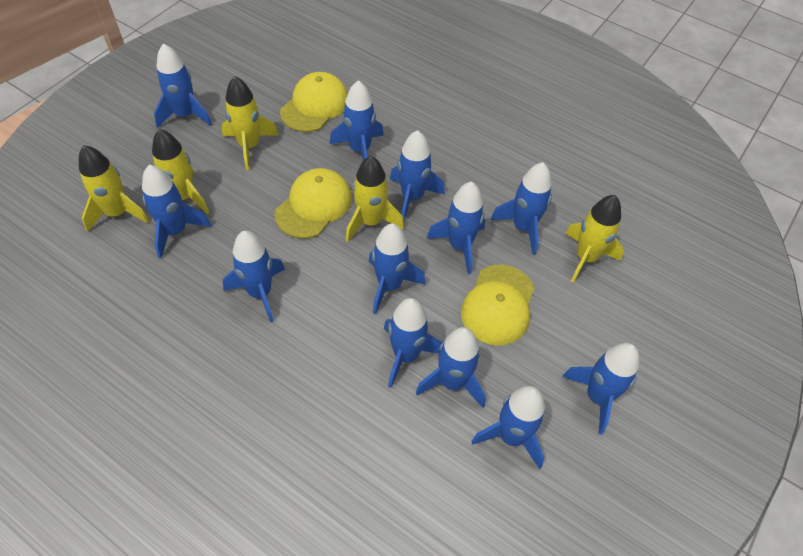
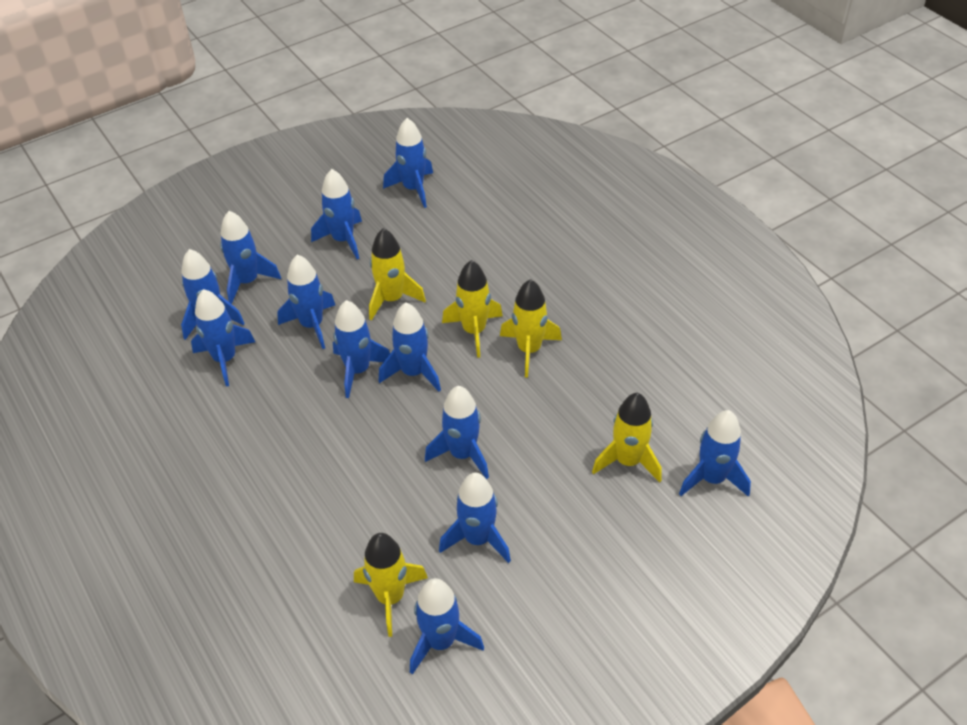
yellow cap: 3 -> 0

